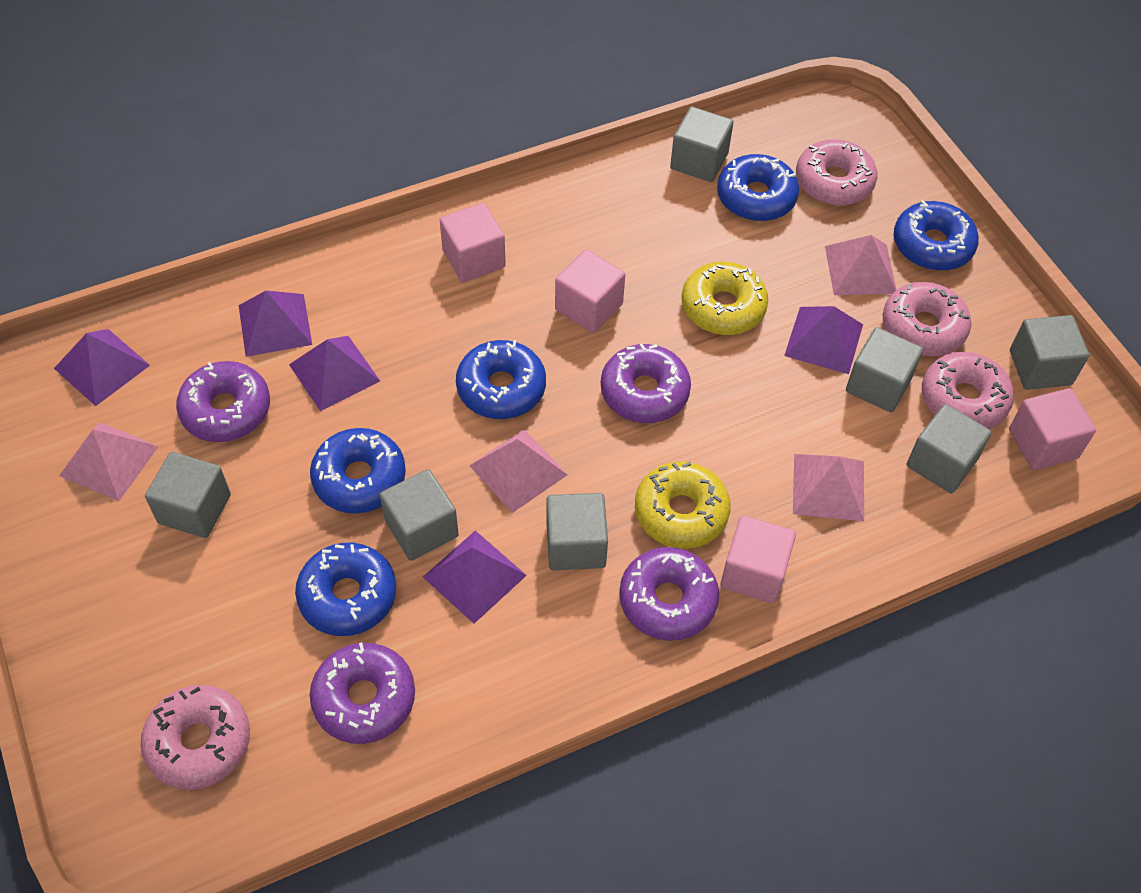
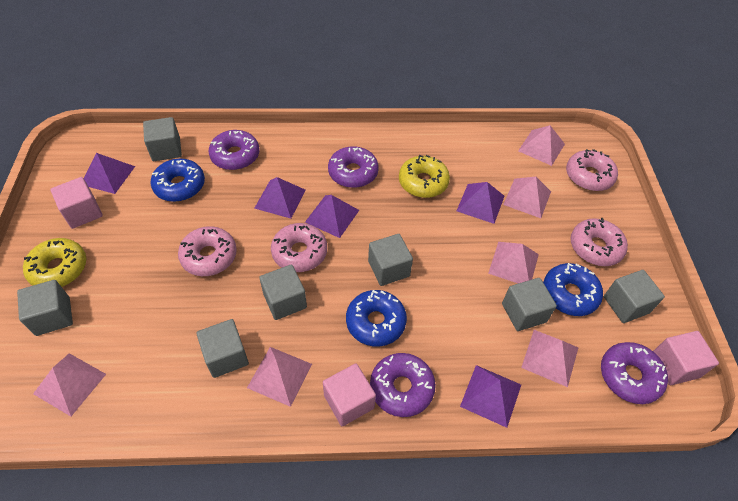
blue donut: 5 -> 3
pink cube: 4 -> 3
pink pyramid: 4 -> 6

